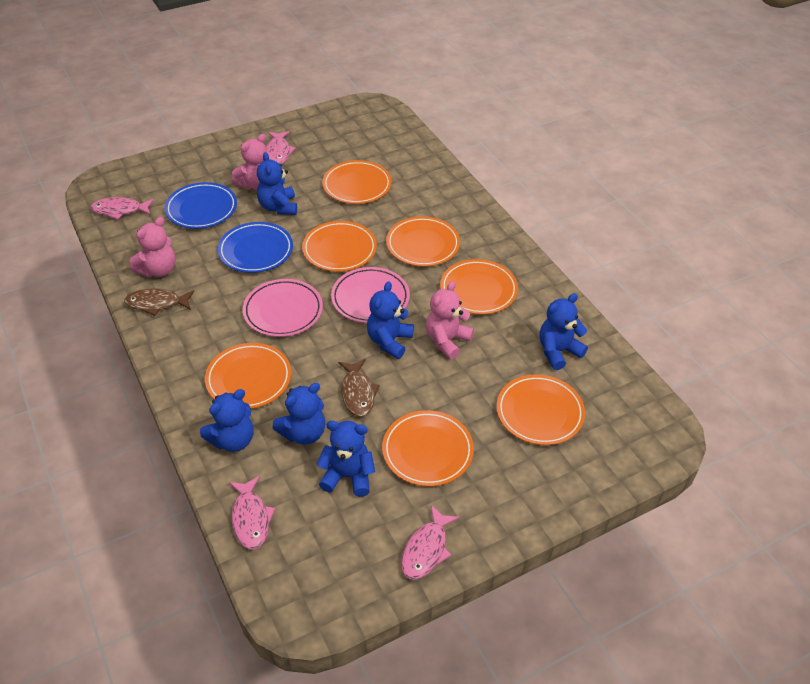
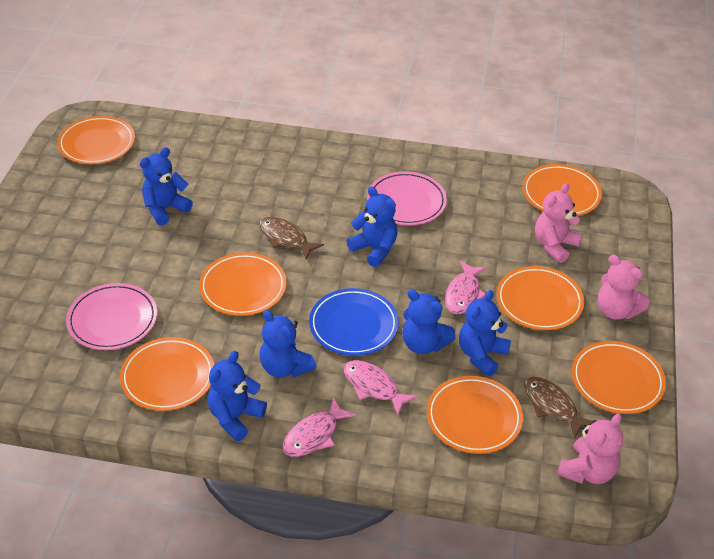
blue plate: 2 -> 1
pink fish: 4 -> 3

